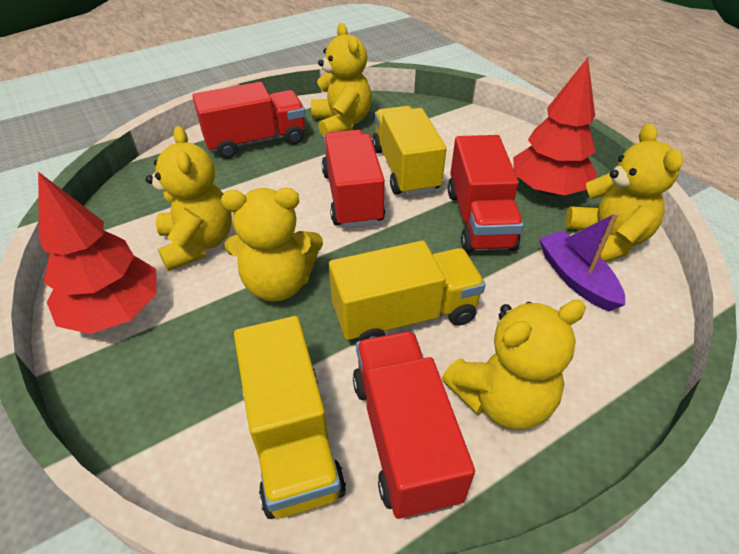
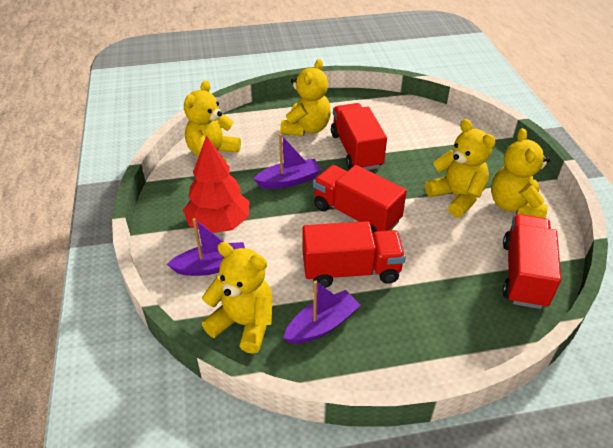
purple boat: 1 -> 3
red tree: 2 -> 1
yellow truck: 3 -> 0

